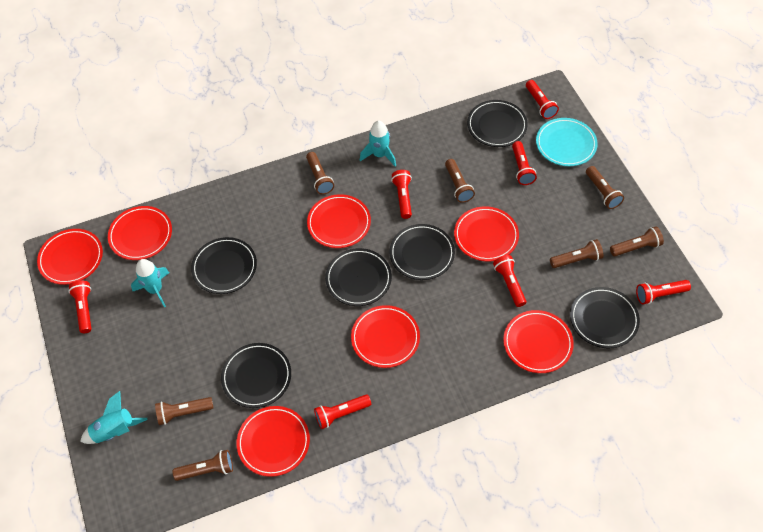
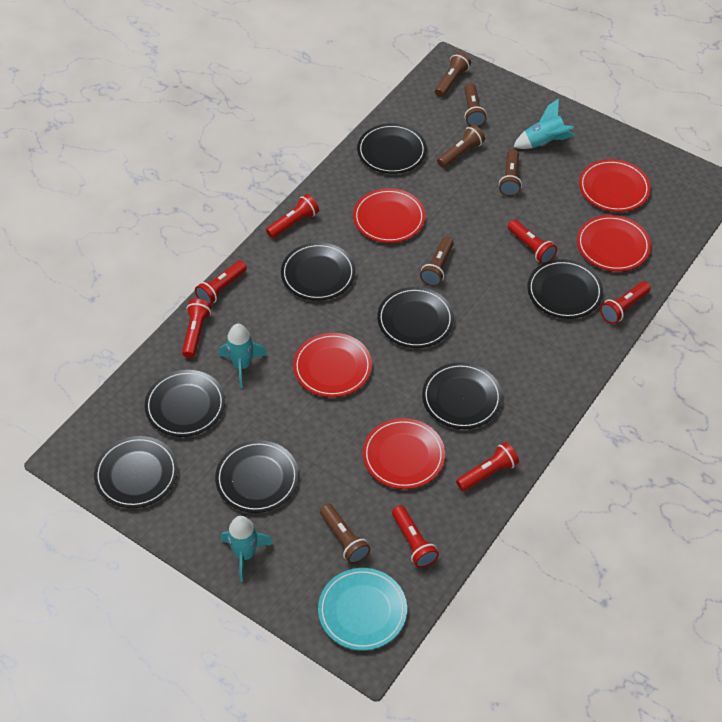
black plate: 6 -> 8
brown flashlight: 7 -> 6
red plate: 7 -> 5

